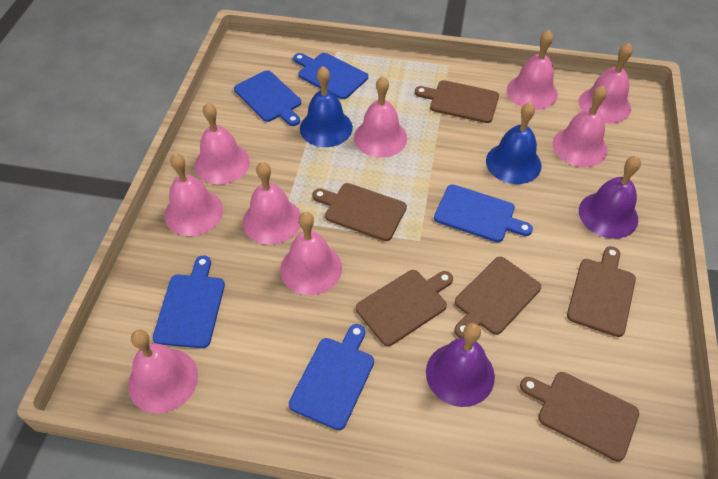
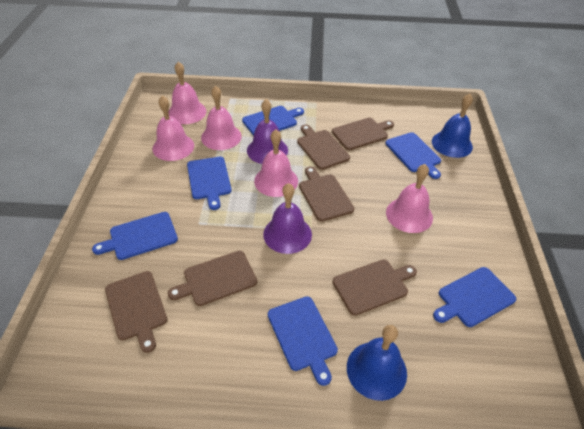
blue cutting board: 5 -> 6
pink bell: 9 -> 5

